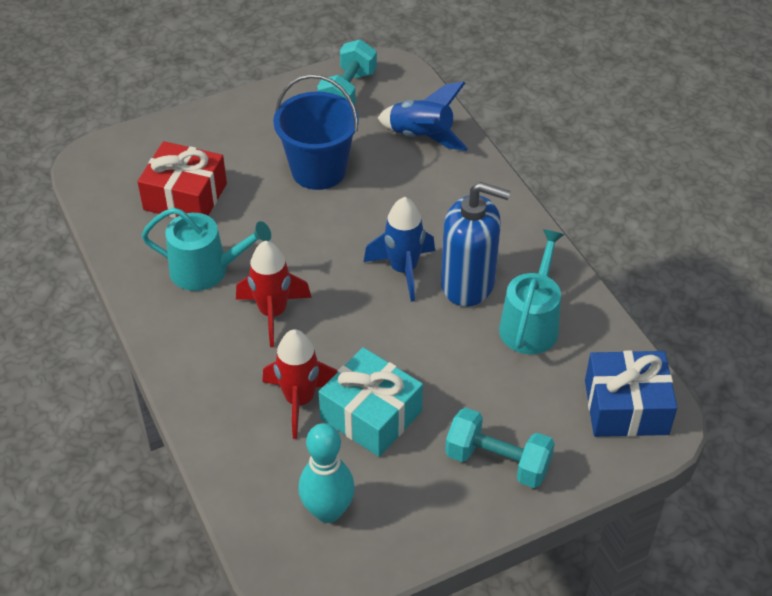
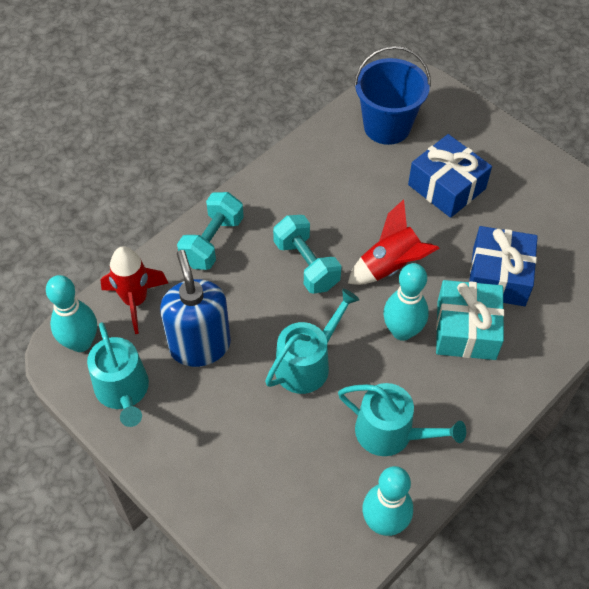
blue gift: 1 -> 2
blue rocket: 2 -> 0
red gift: 1 -> 0
turquoise bowling pin: 1 -> 3
turquoise watering can: 2 -> 3

